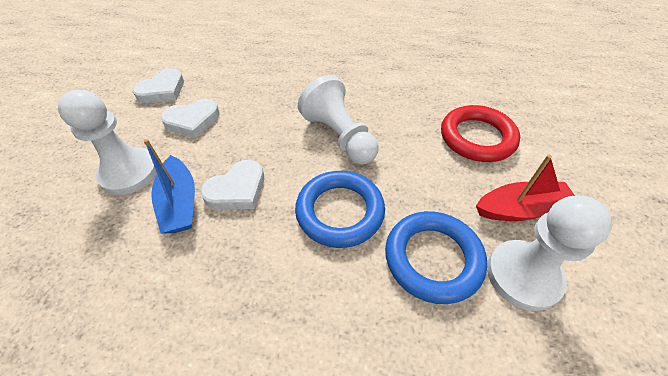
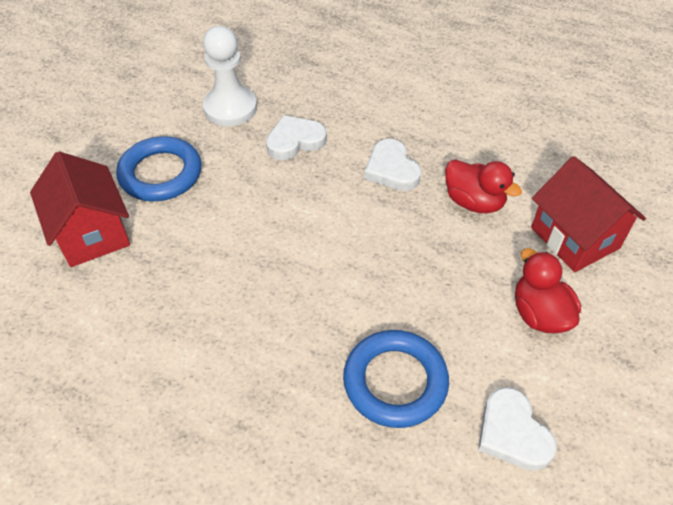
blue boat: 1 -> 0
red boat: 1 -> 0
red duck: 0 -> 2
red house: 0 -> 2
red ring: 1 -> 0
white pawn: 3 -> 1

